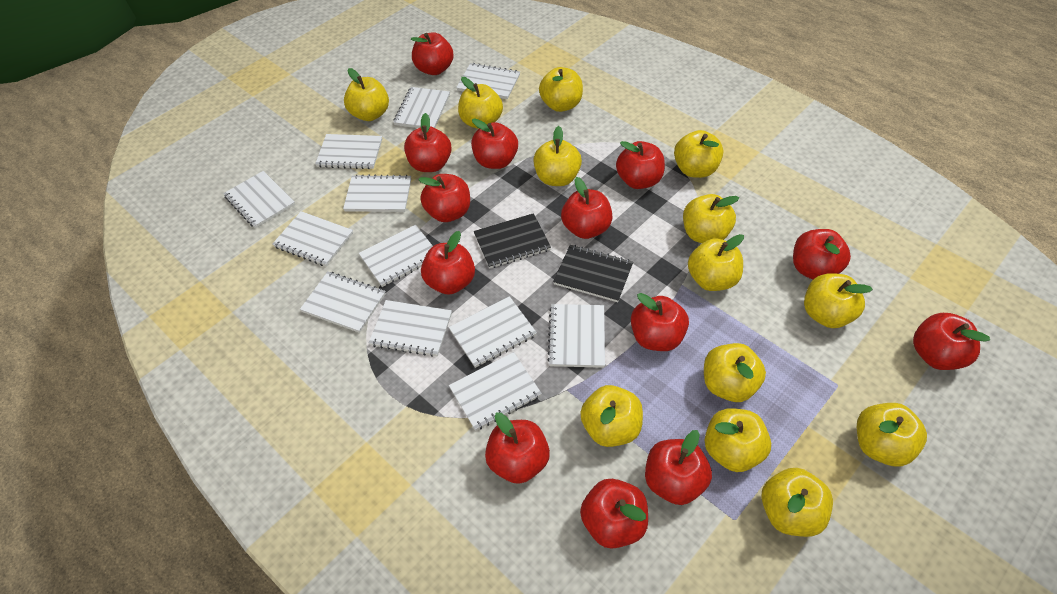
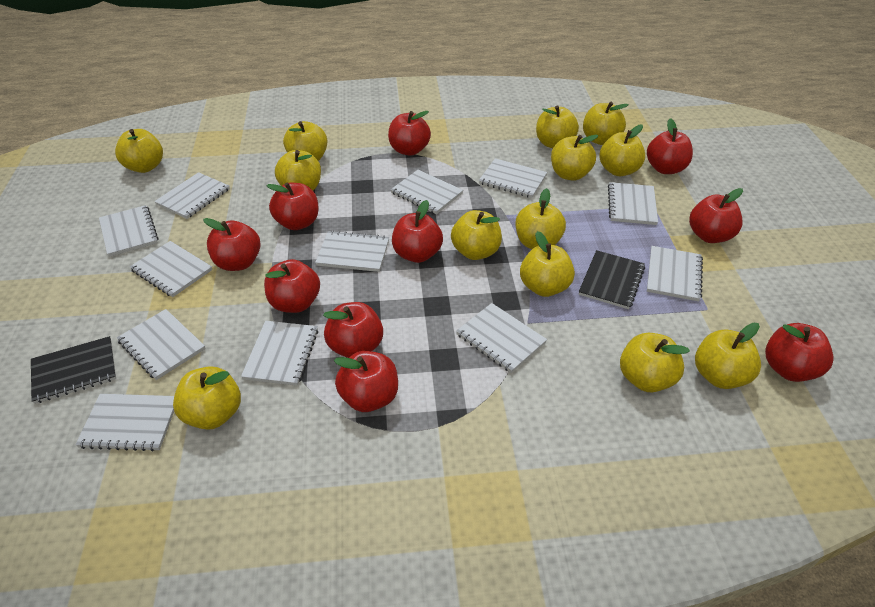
red apple: 13 -> 10

